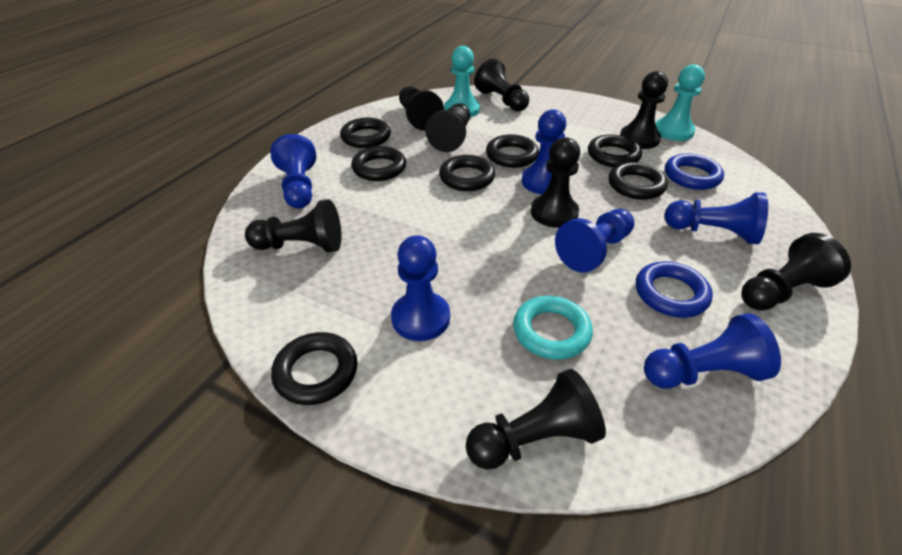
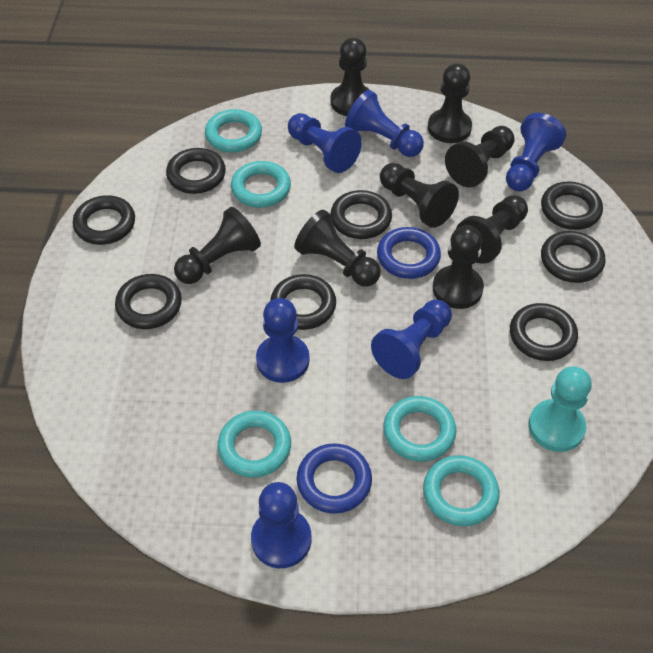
black ring: 7 -> 8
turquoise pawn: 2 -> 1
turquoise ring: 1 -> 5

